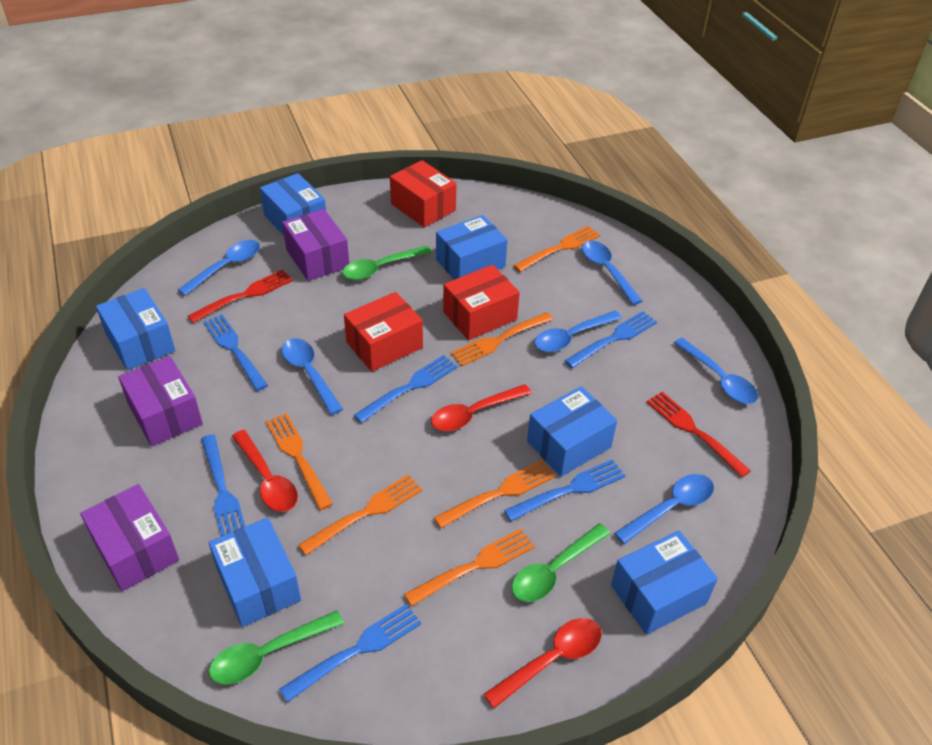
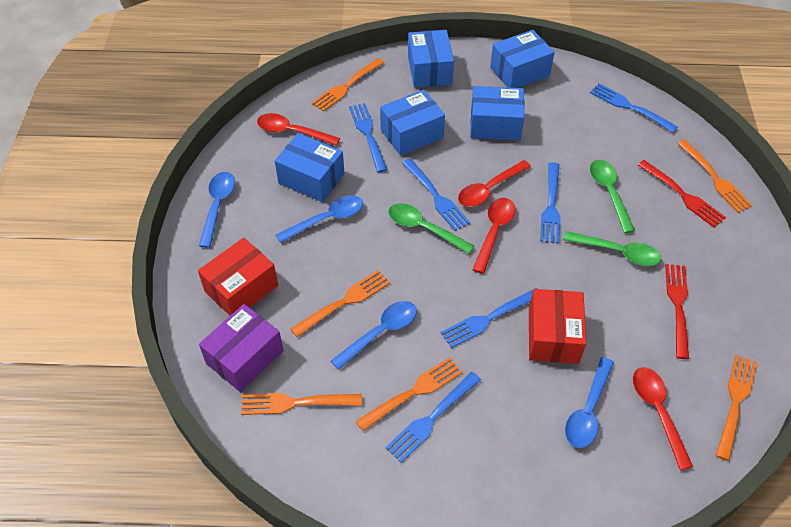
blue box: 6 -> 5
blue spoon: 6 -> 4
purple box: 3 -> 1
red box: 3 -> 2
red spoon: 3 -> 4

